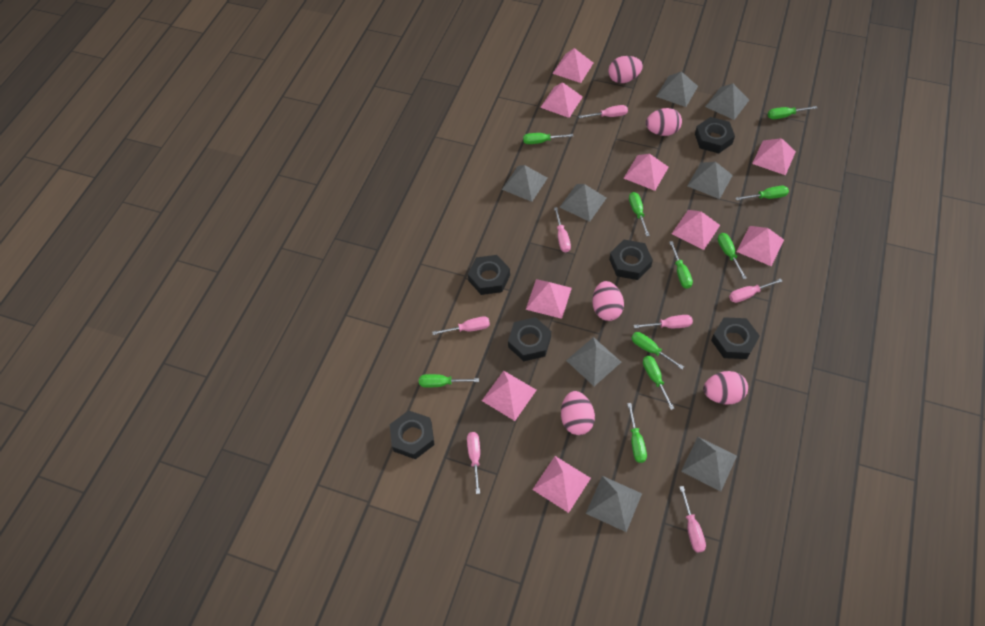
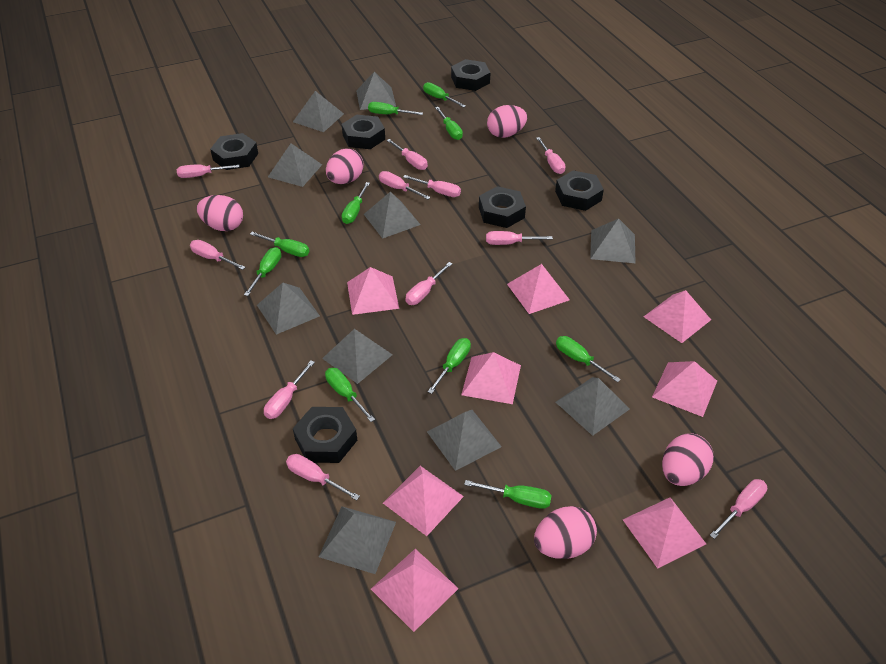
grey pyramid: 8 -> 10
pink pyramid: 9 -> 8
pink screwdriver: 7 -> 11

